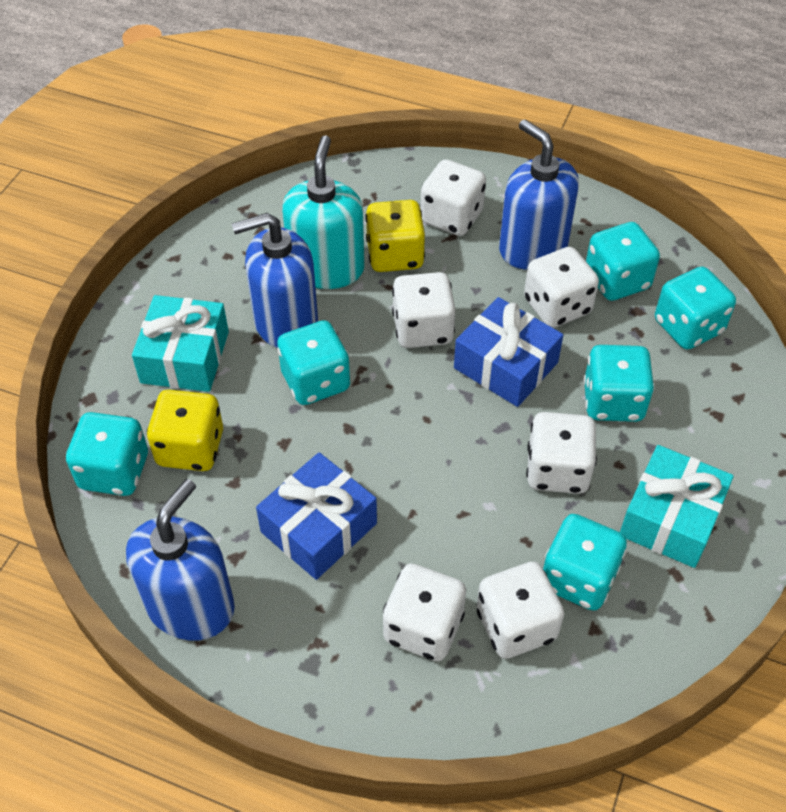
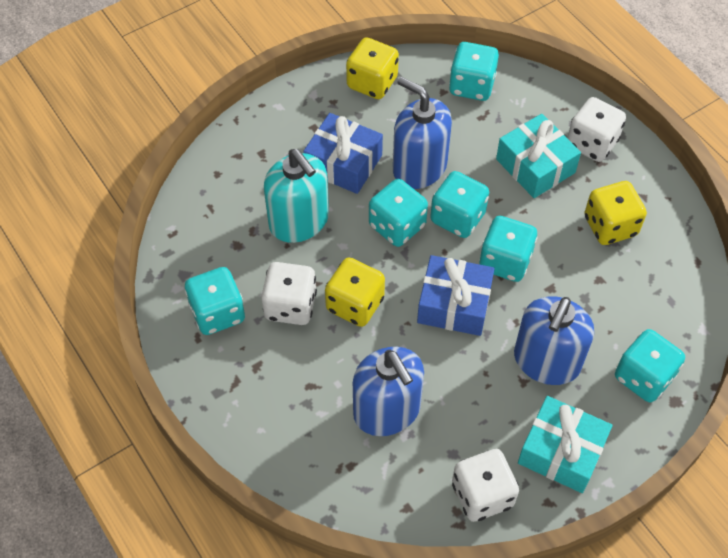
white dice: 6 -> 3
yellow dice: 2 -> 3

